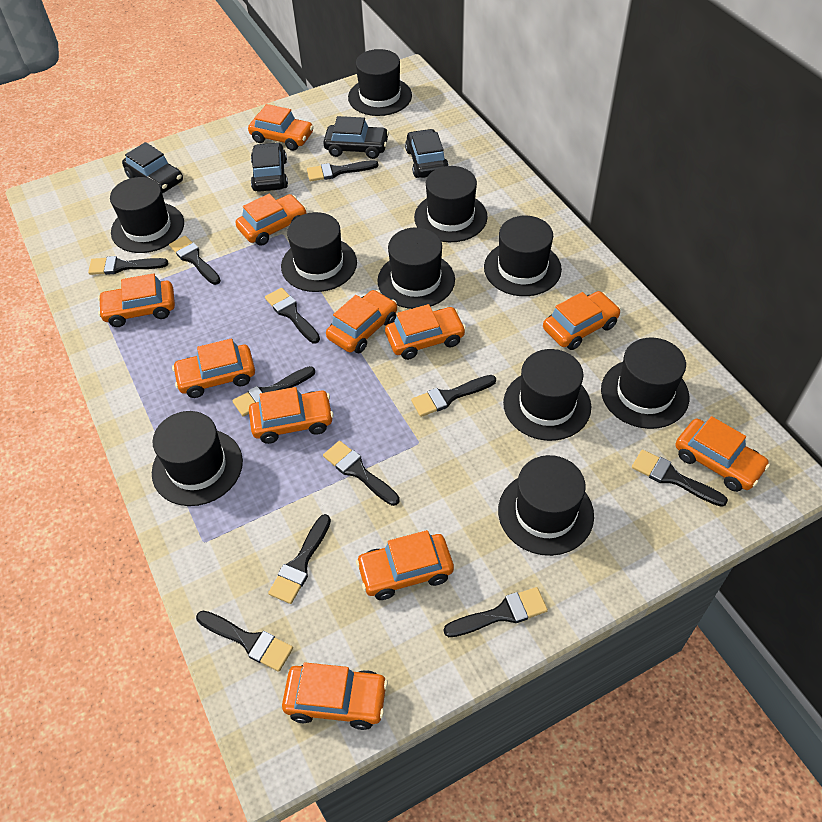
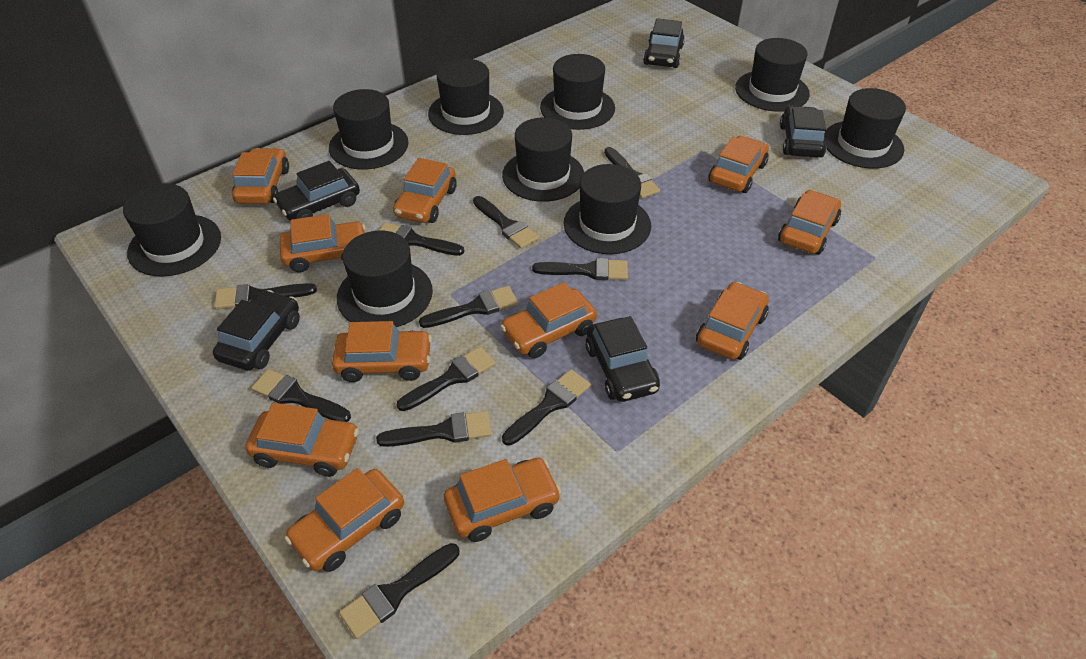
black car: 4 -> 5
black hat: 10 -> 9

